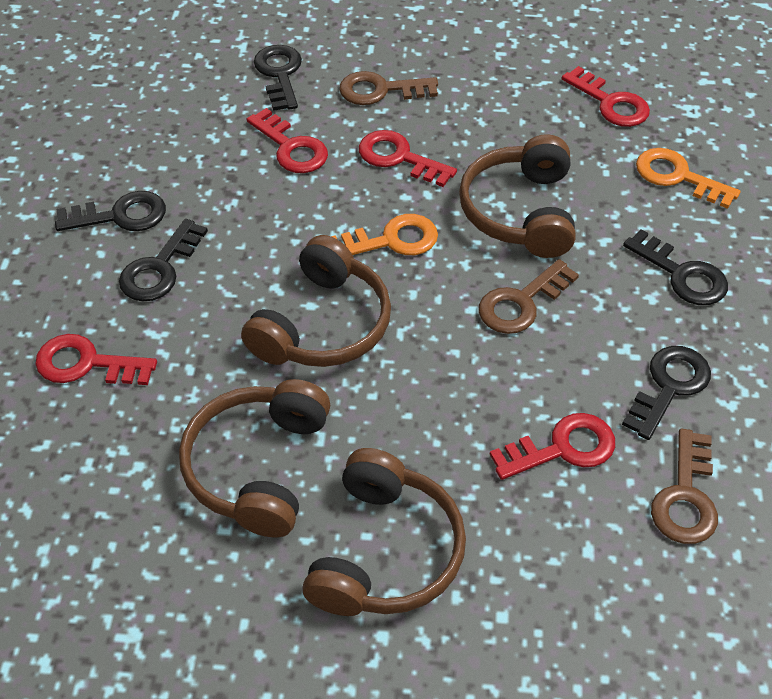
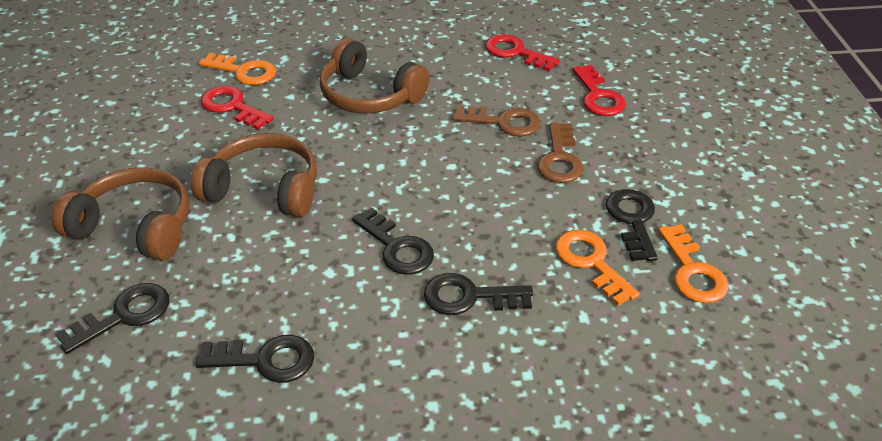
brown headphones: 4 -> 3
brown key: 3 -> 2
orange key: 2 -> 3
red key: 5 -> 3

